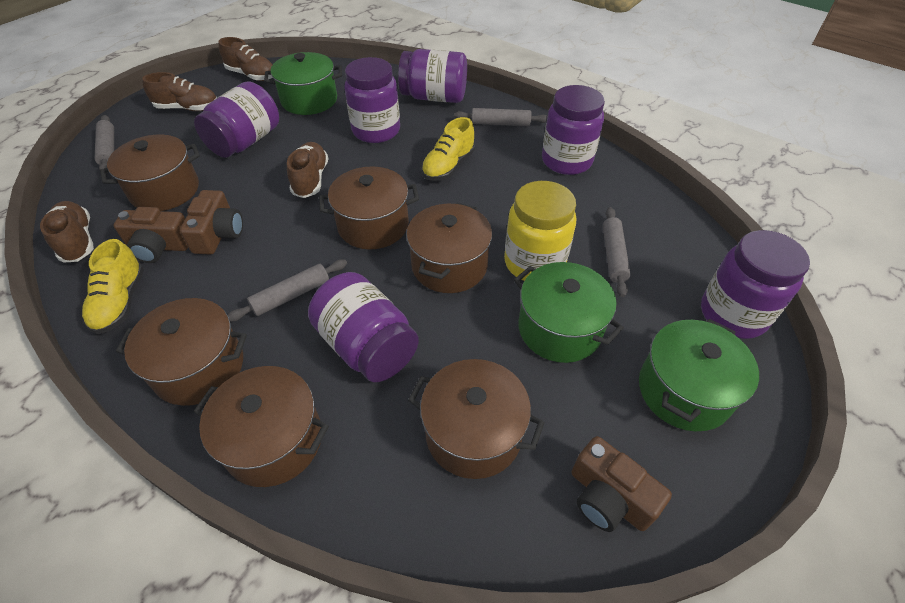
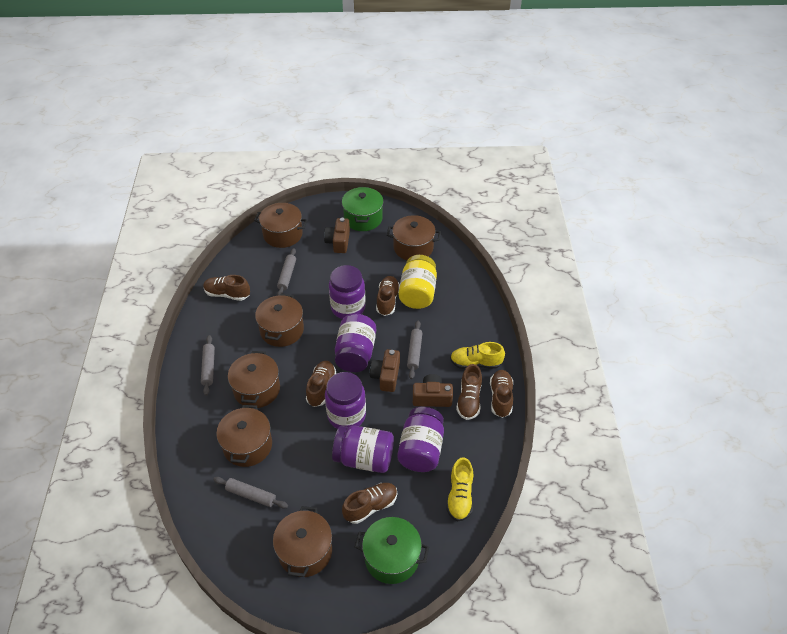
brown shoe: 4 -> 6
green pot: 3 -> 2
purple jar: 6 -> 5

